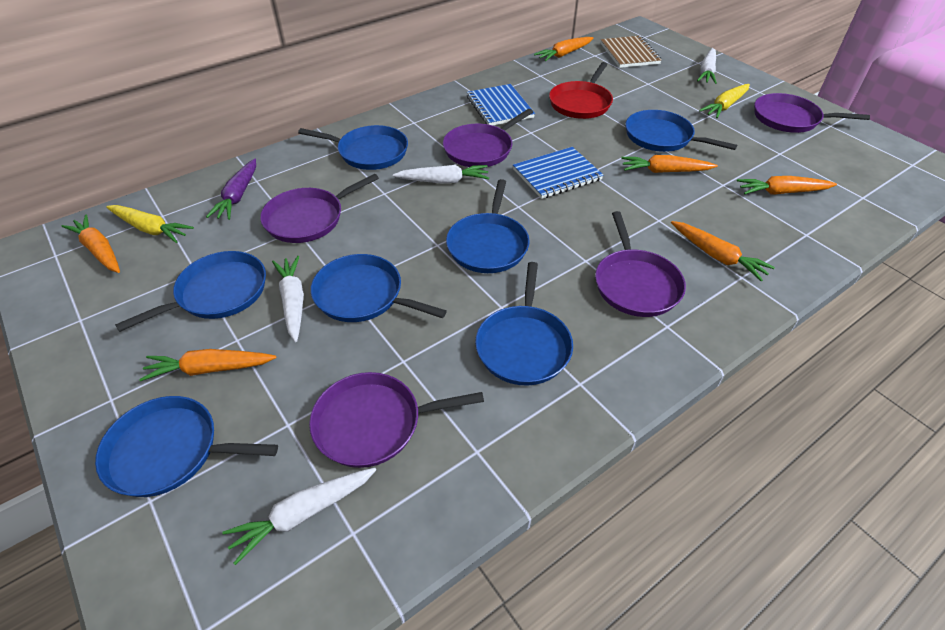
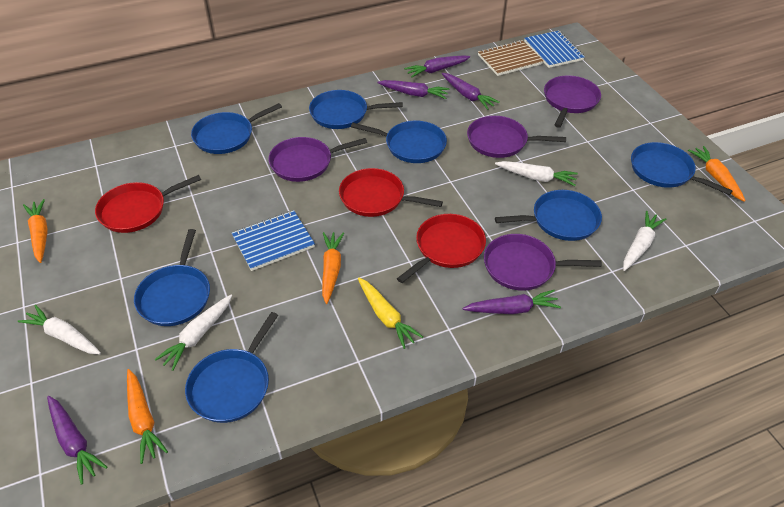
orange carrot: 6 -> 4
purple carrot: 1 -> 5
purple pan: 5 -> 4
red pan: 1 -> 3
yellow carrot: 2 -> 1

